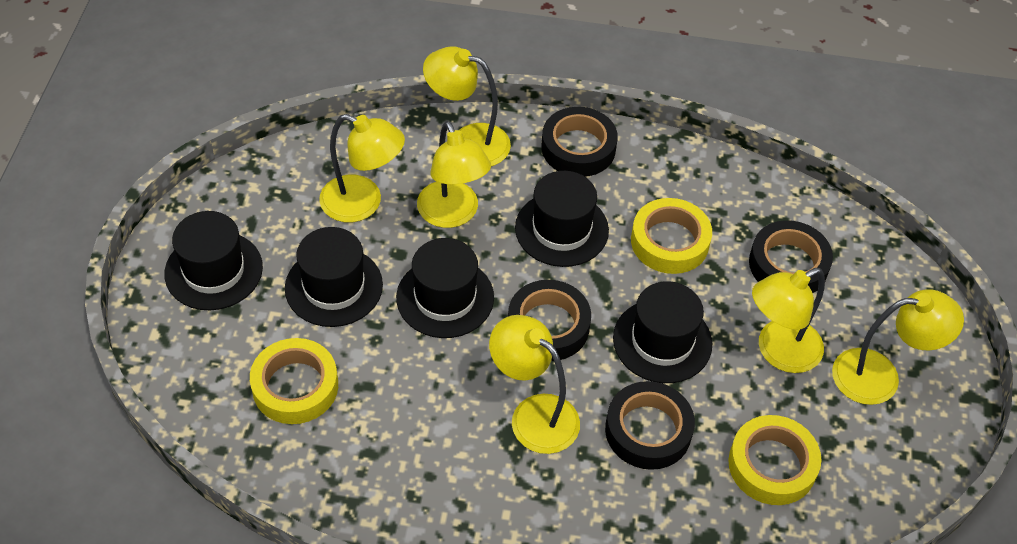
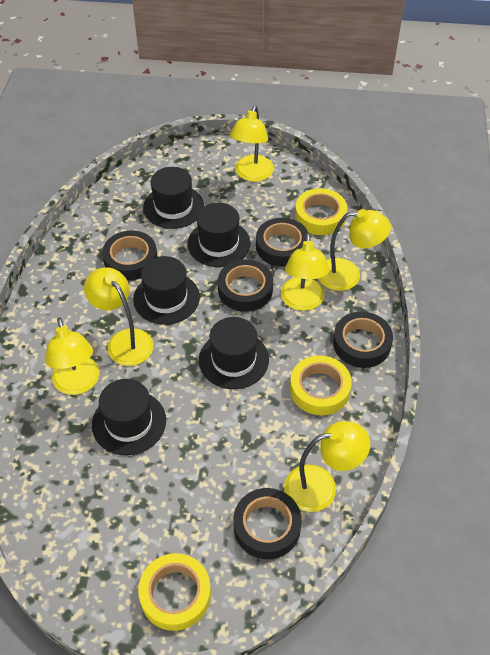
black tape: 4 -> 5

